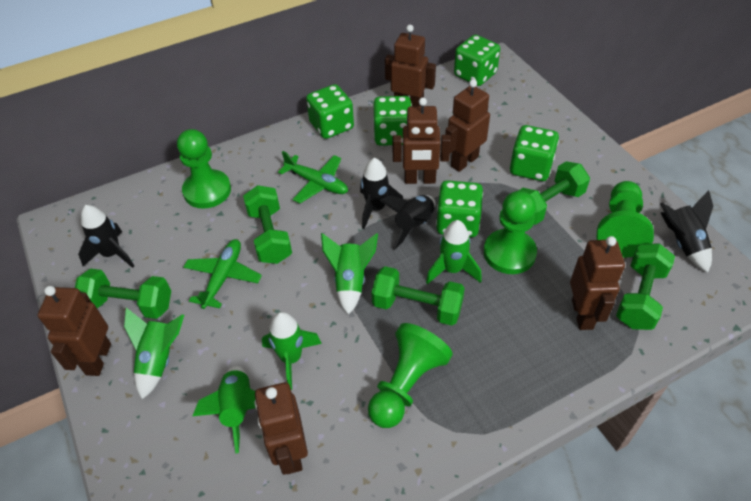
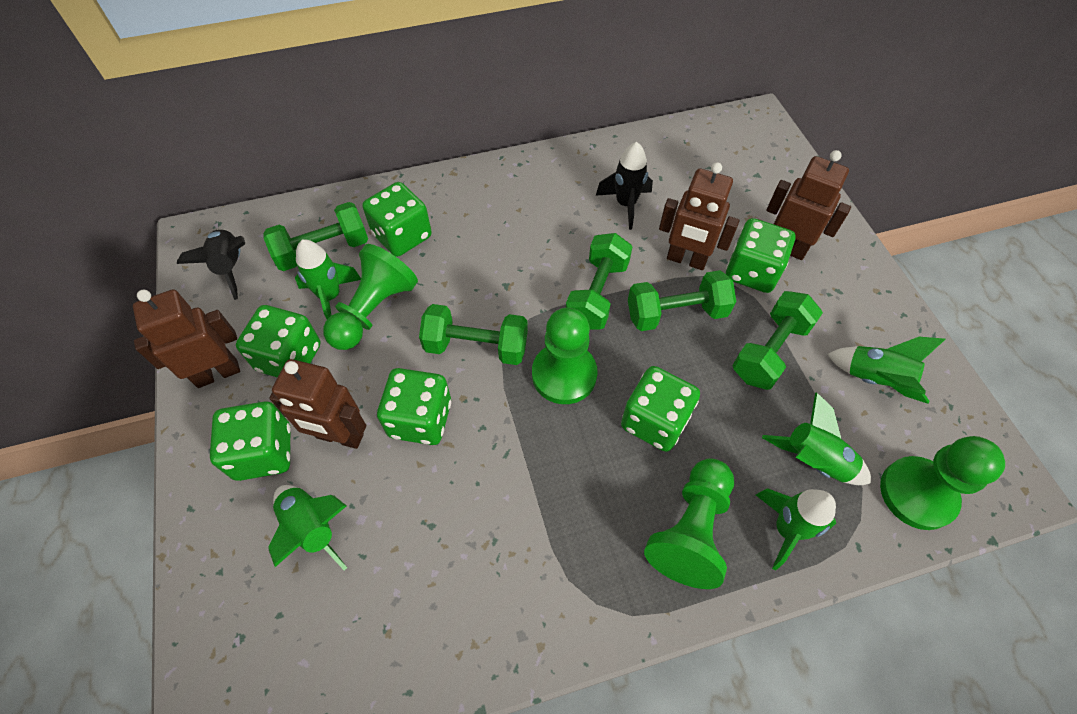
black rocket: 4 -> 2
brown robot: 6 -> 4
green dice: 5 -> 6
green plane: 2 -> 0

